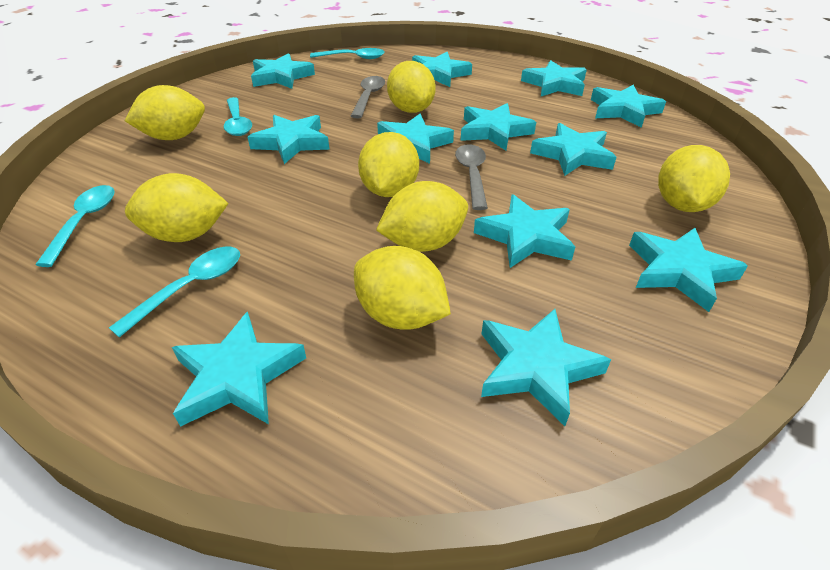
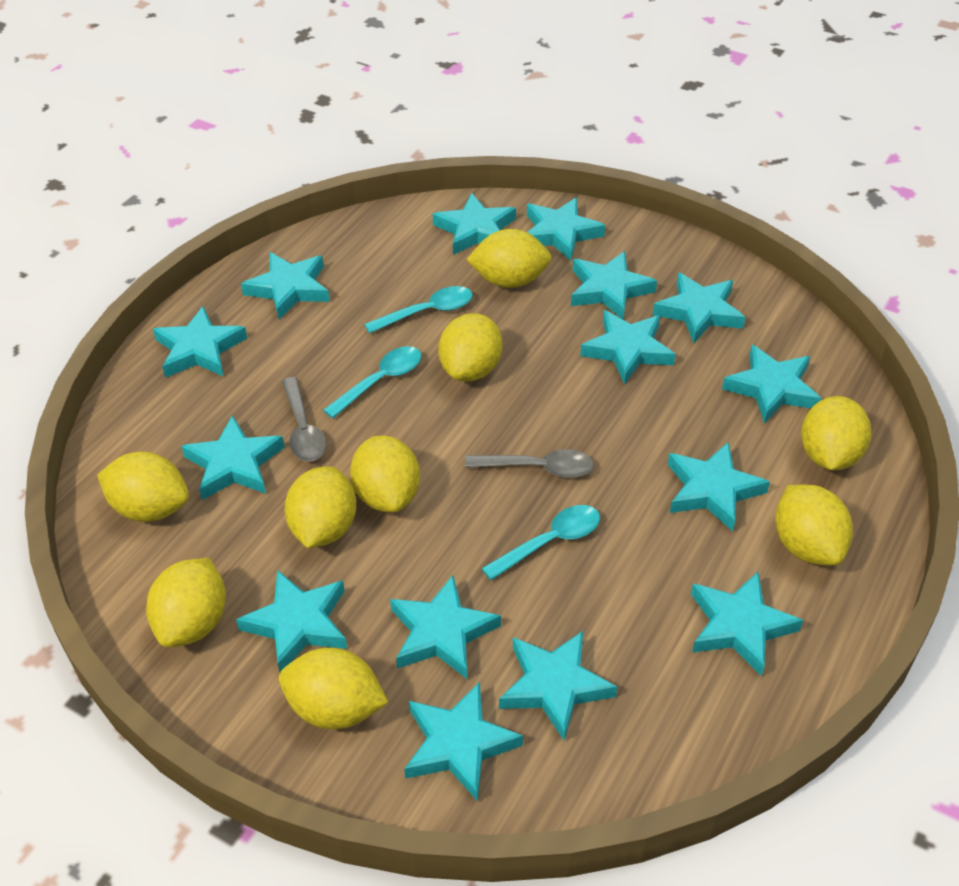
turquoise spoon: 4 -> 3
turquoise star: 12 -> 15
yellow lemon: 7 -> 9

